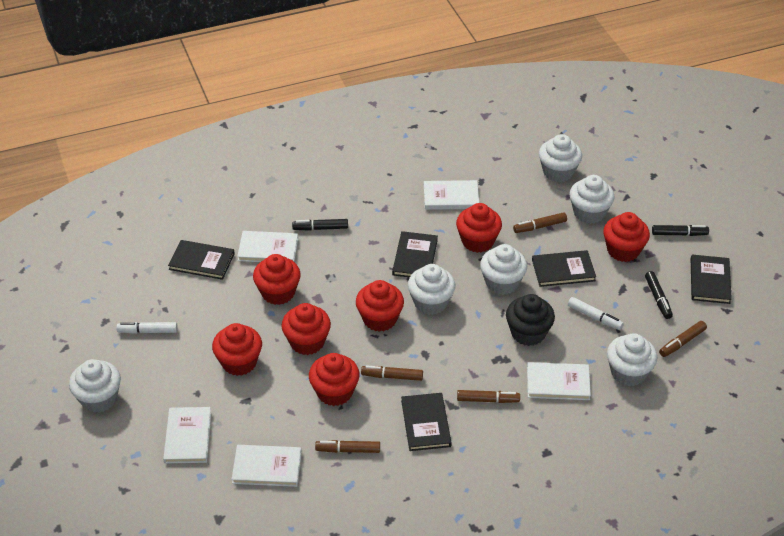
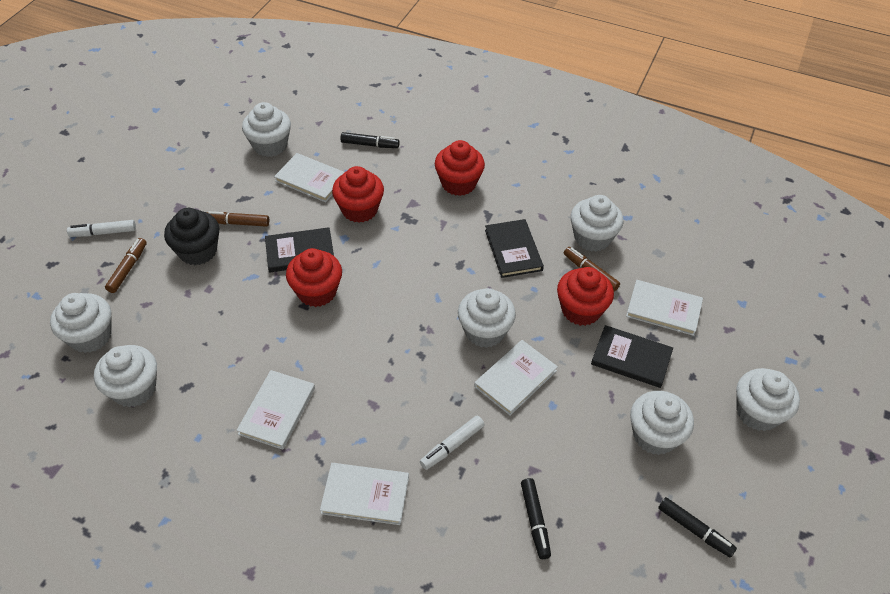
black book: 5 -> 3
brown marker: 5 -> 3
red cupcake: 7 -> 4
white cupcake: 6 -> 7

